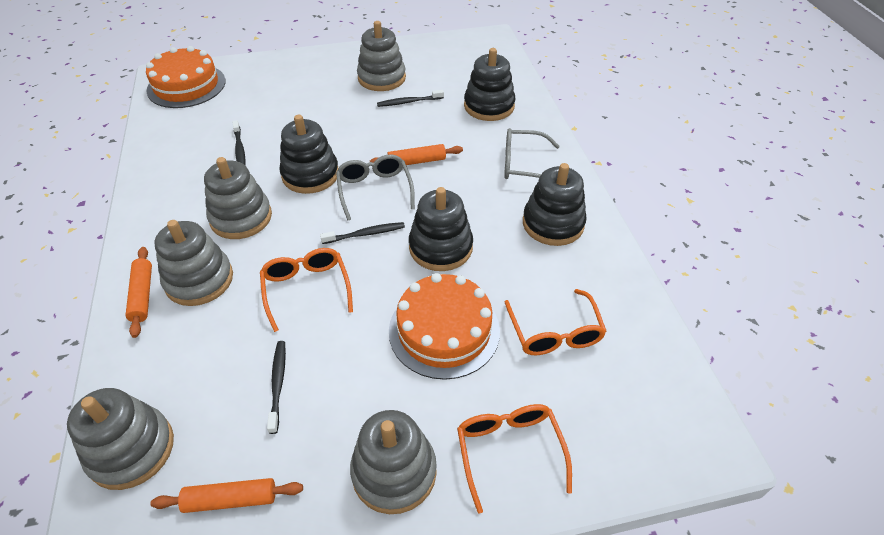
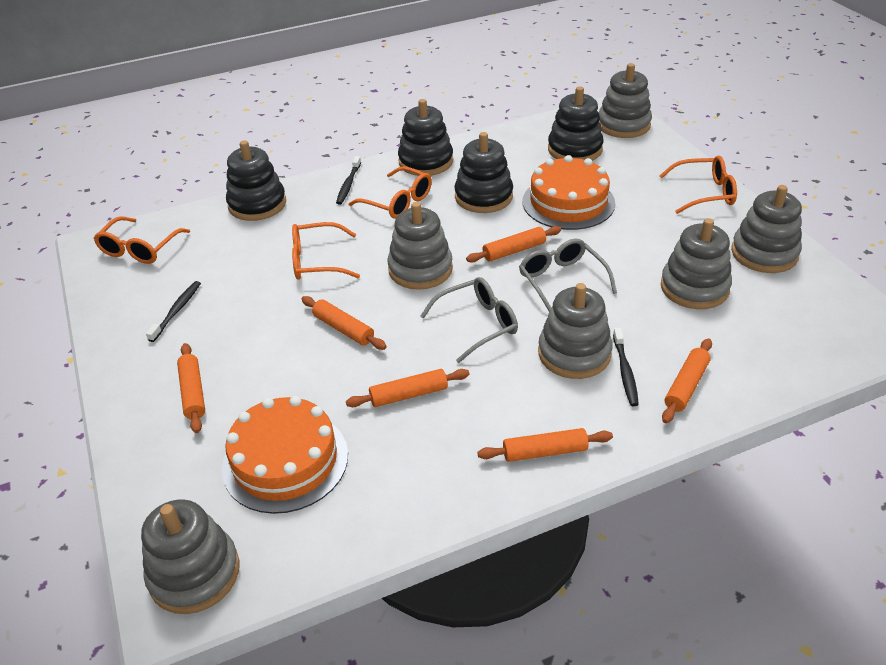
black toothbrush: 4 -> 3
grey stacking toy: 5 -> 6
orange glasses: 3 -> 4
orange rolling pin: 3 -> 6

